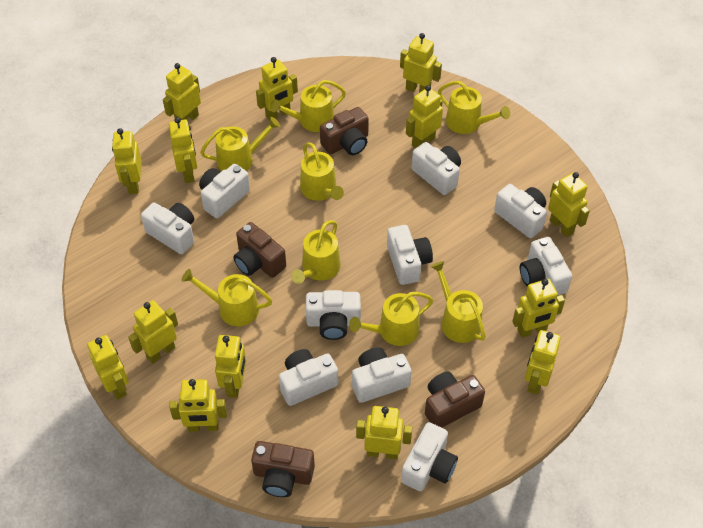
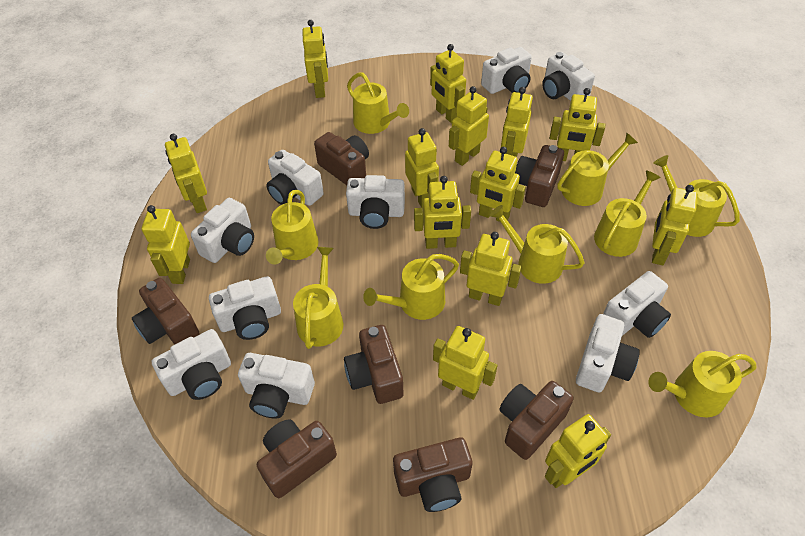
brown camera: 4 -> 7
yellow watering can: 8 -> 9

